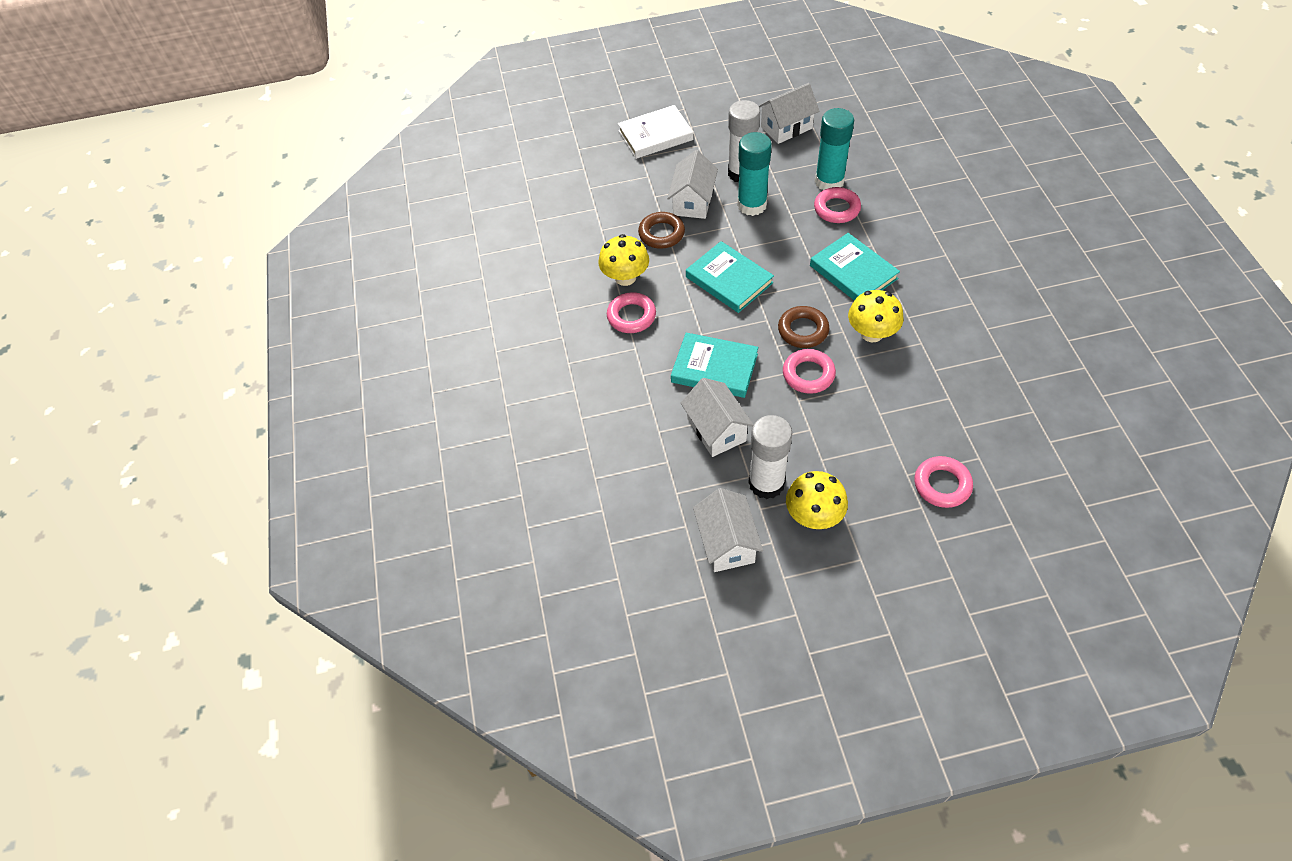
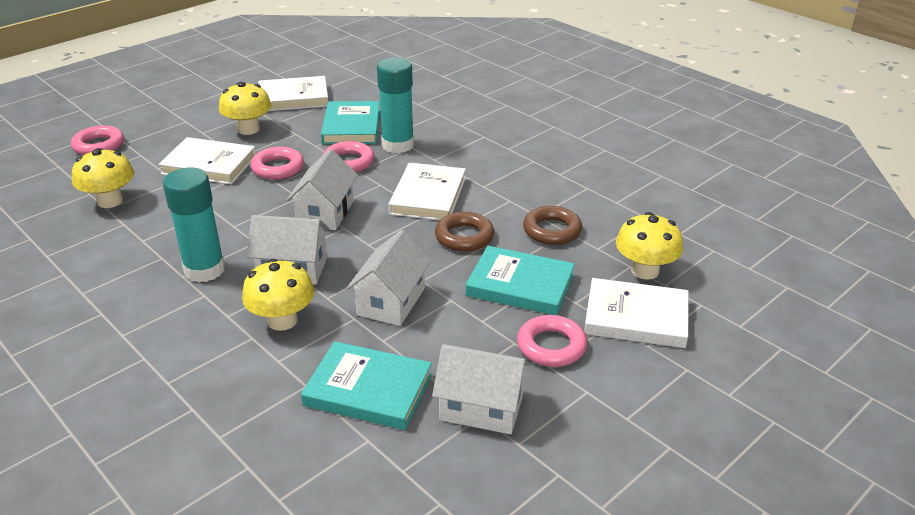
white book: 1 -> 4
white glue stick: 2 -> 0
yellow mushroom: 3 -> 4

